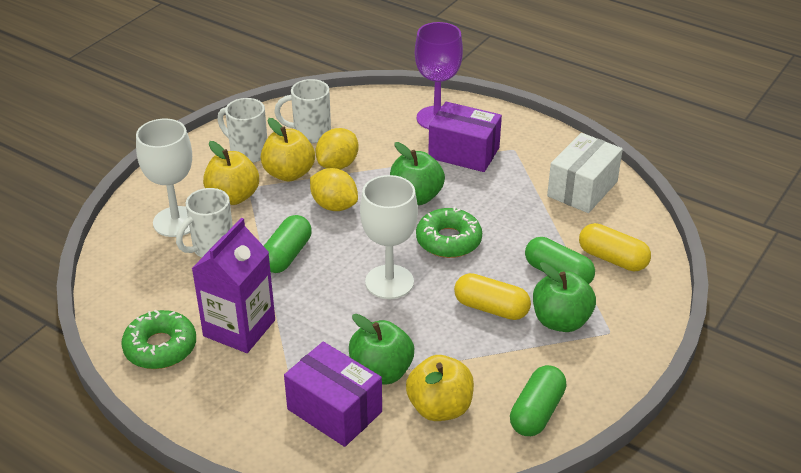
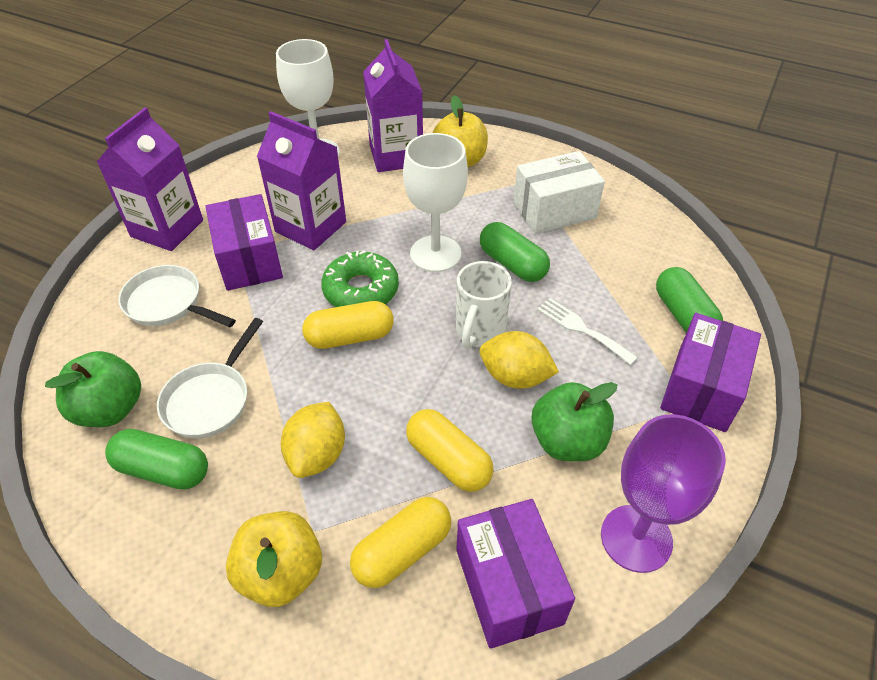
green apple: 3 -> 2
green donut: 2 -> 1
purple box: 2 -> 3
purple carton: 1 -> 3
white fork: 0 -> 1
white mug: 3 -> 1
white pan: 0 -> 2
yellow apple: 3 -> 2
yellow capsule: 2 -> 3

